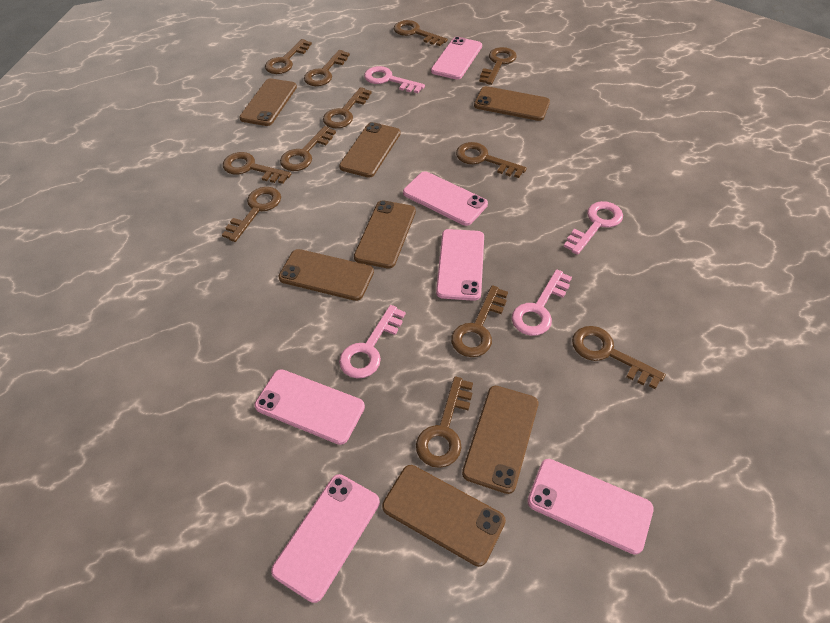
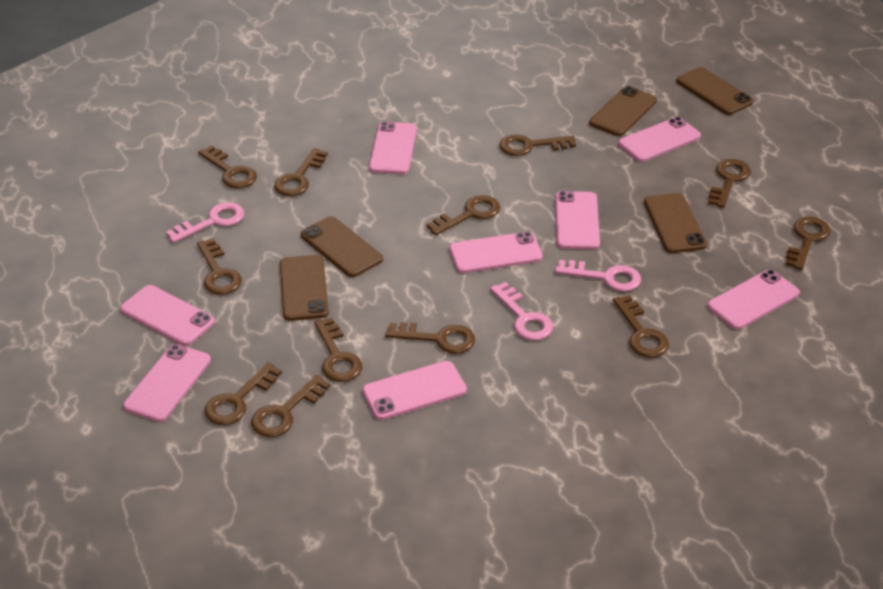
brown phone: 7 -> 5
pink key: 4 -> 3
pink phone: 6 -> 8

